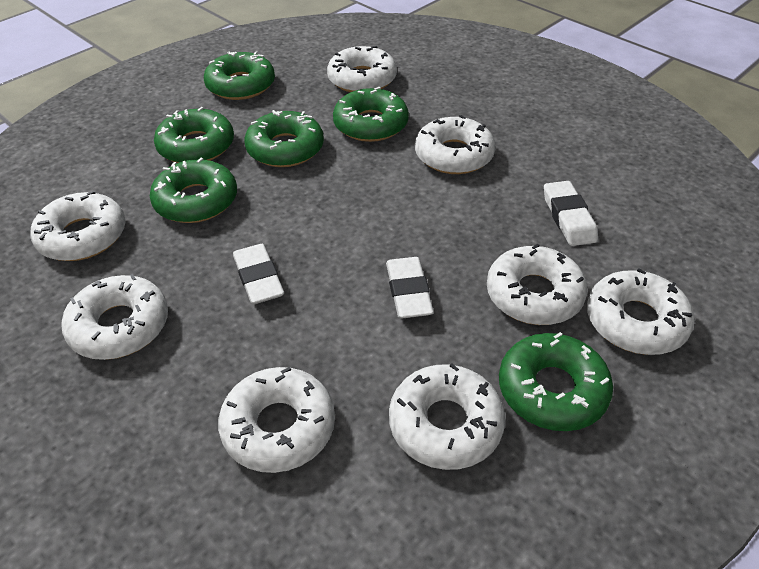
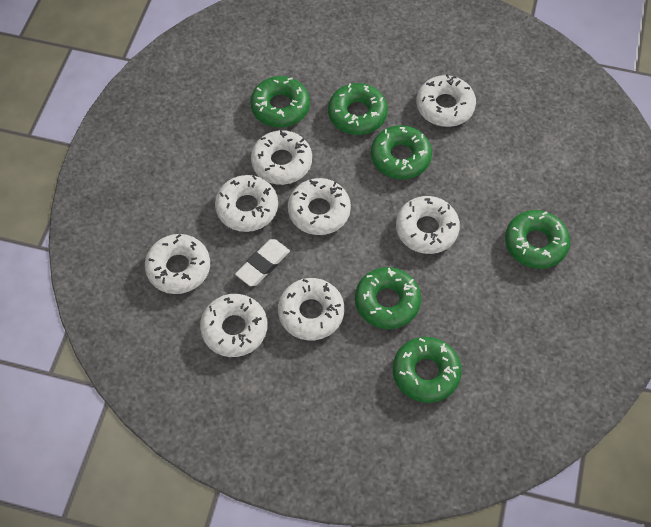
white eraser: 3 -> 1

